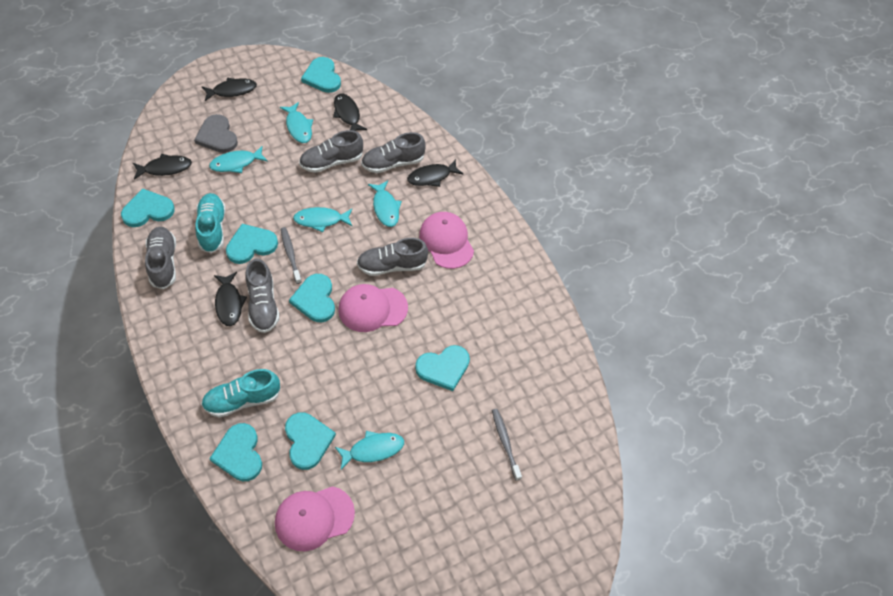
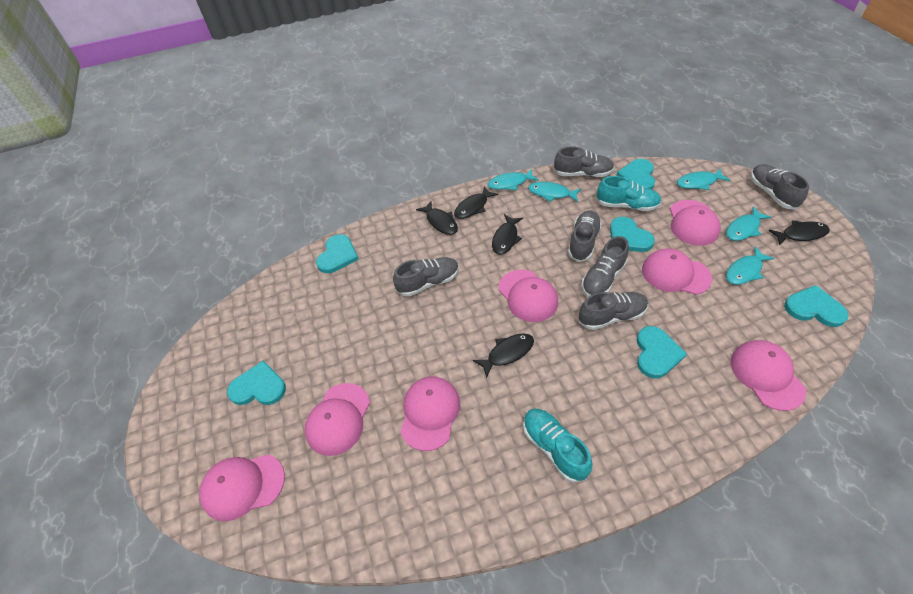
grey heart: 1 -> 0
grey shoe: 5 -> 6
grey toothbrush: 2 -> 0
pink cap: 3 -> 7
turquoise heart: 7 -> 6

